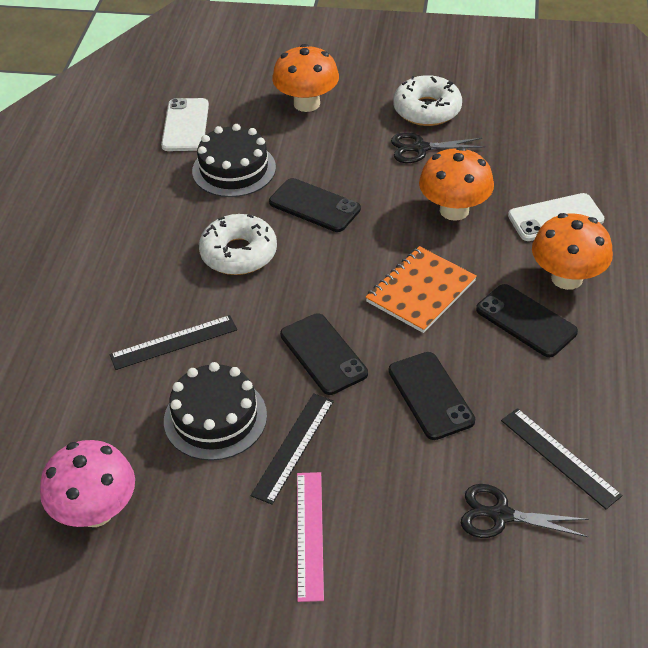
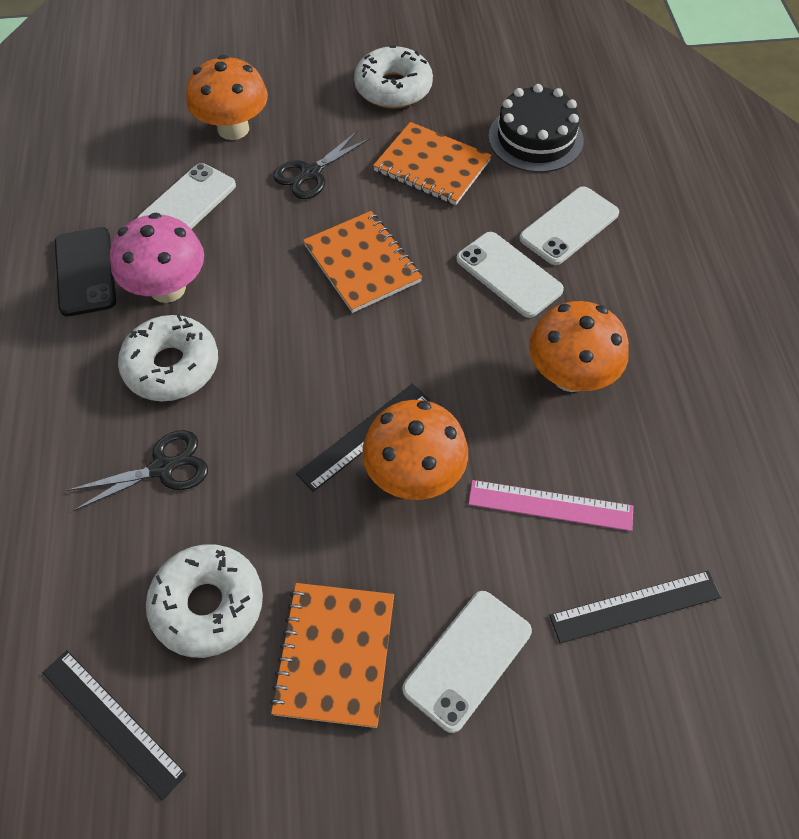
black cake: 2 -> 1
black phone: 4 -> 1
orange notebook: 1 -> 3
white donut: 2 -> 3
white phone: 2 -> 4

